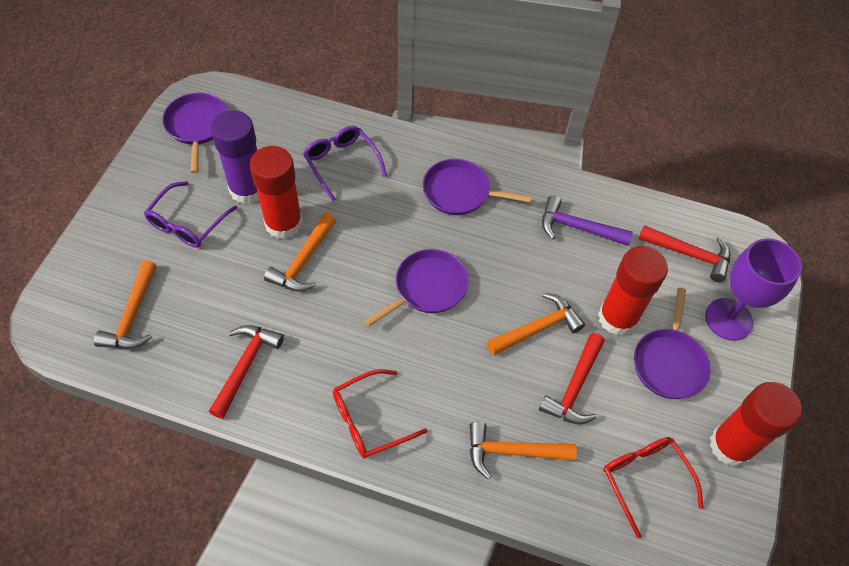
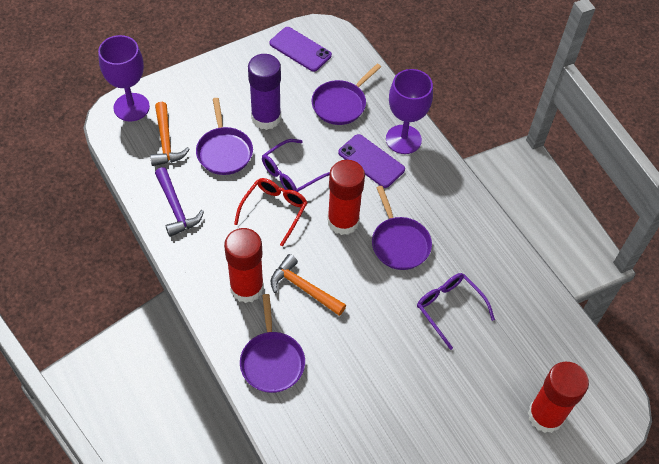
orange hammer: 4 -> 2
purple goblet: 1 -> 2
purple phone: 0 -> 2
red glasses: 2 -> 1
red hammer: 3 -> 0

